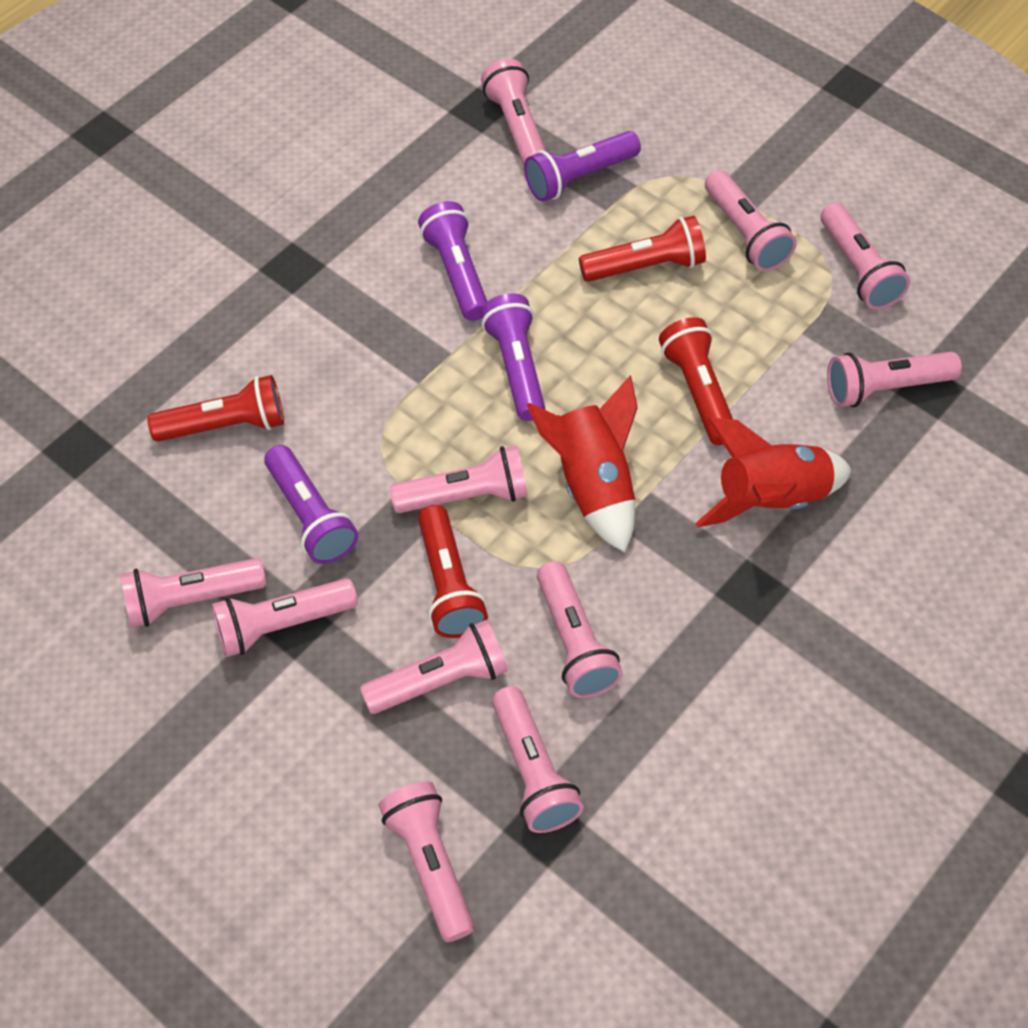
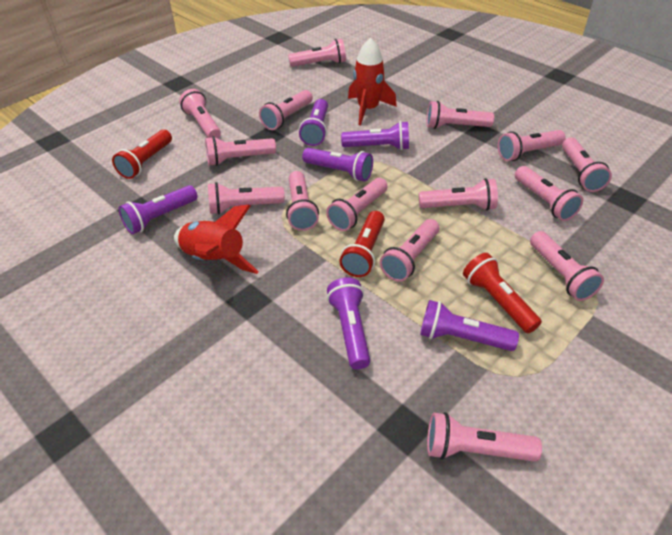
pink flashlight: 11 -> 15
purple flashlight: 4 -> 6
red flashlight: 4 -> 3

